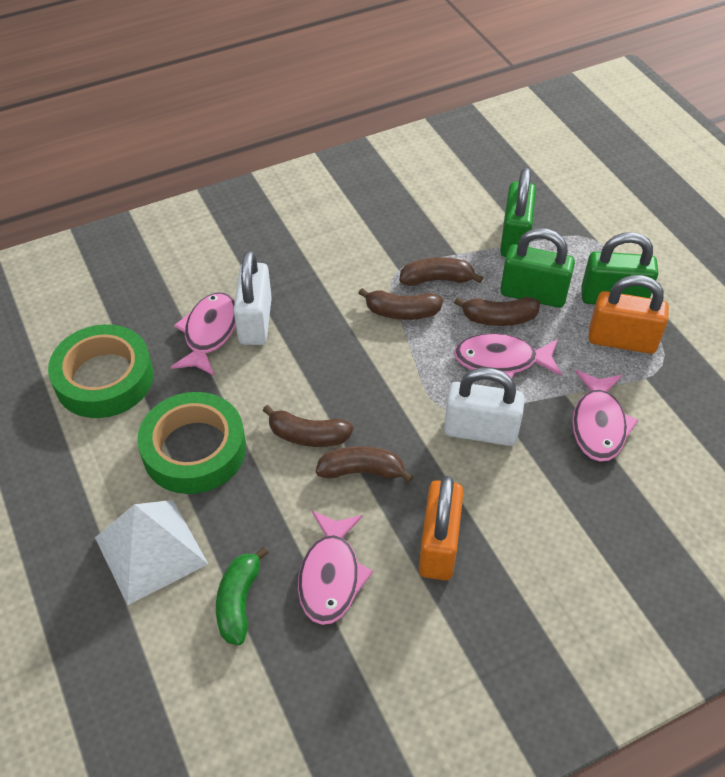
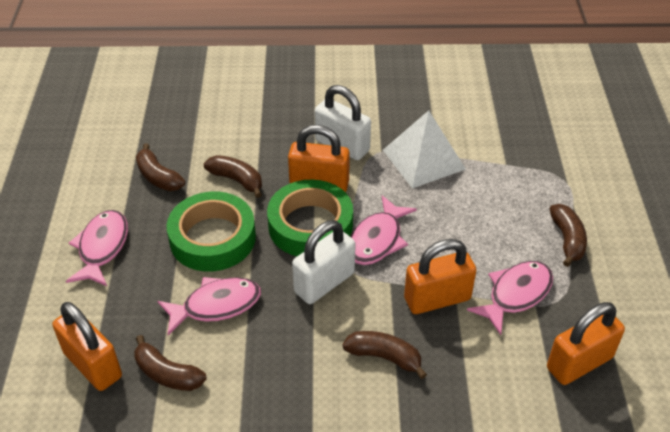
green banana: 1 -> 0
green padlock: 3 -> 0
orange padlock: 2 -> 4

